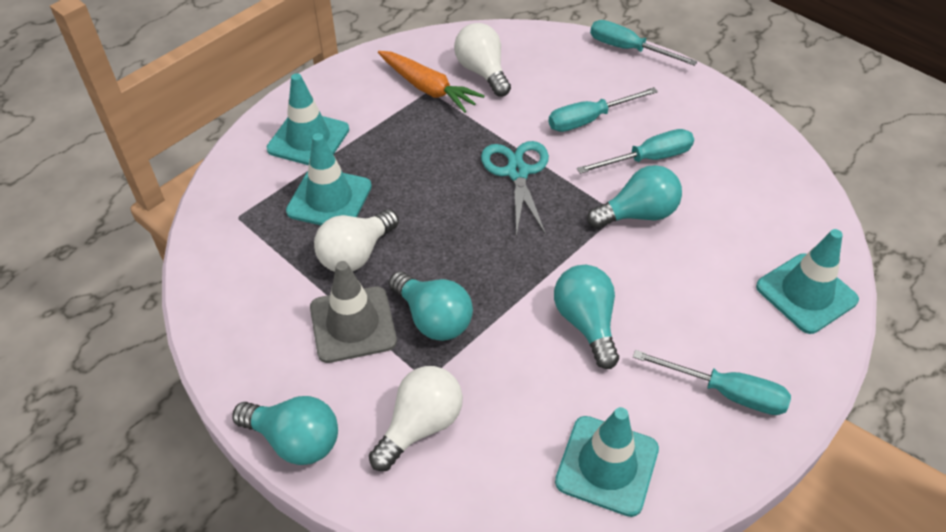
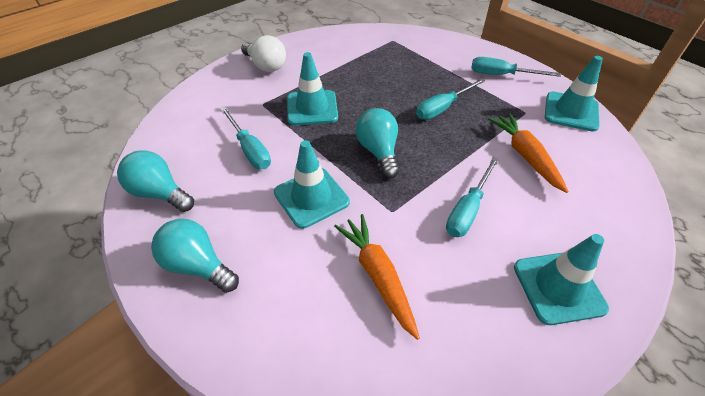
grey traffic cone: 1 -> 0
orange carrot: 1 -> 2
turquoise light bulb: 4 -> 3
turquoise scissors: 1 -> 0
white light bulb: 3 -> 1

